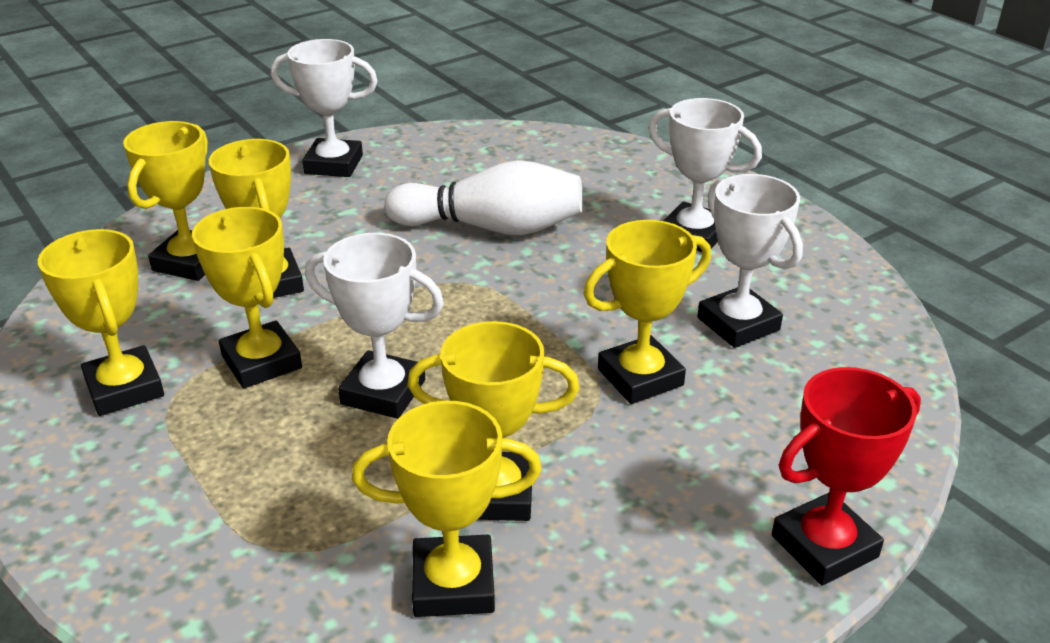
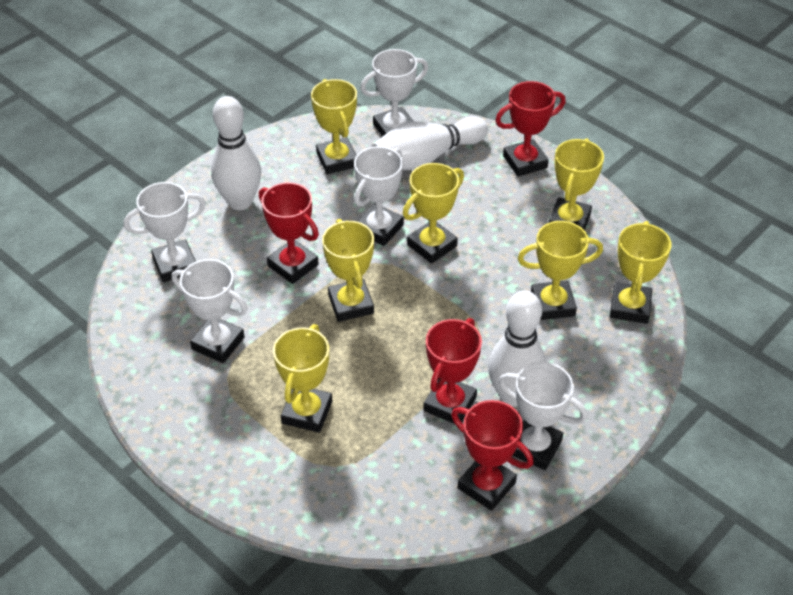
red trophy: 1 -> 4
white bowling pin: 1 -> 3
white trophy: 4 -> 5

